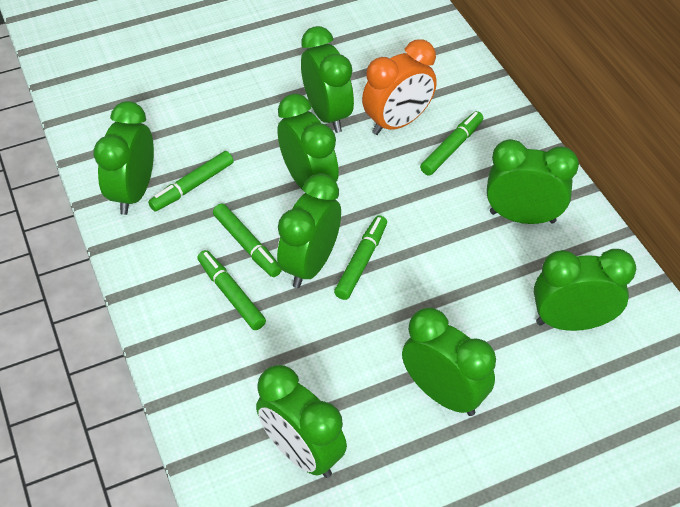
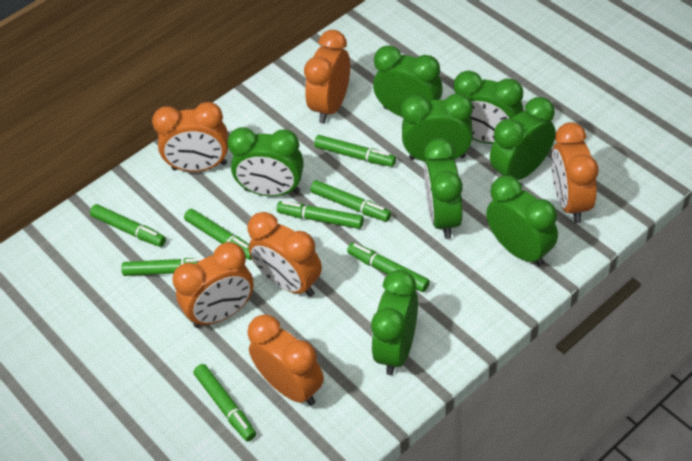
green marker: 5 -> 8
orange clock: 1 -> 6

